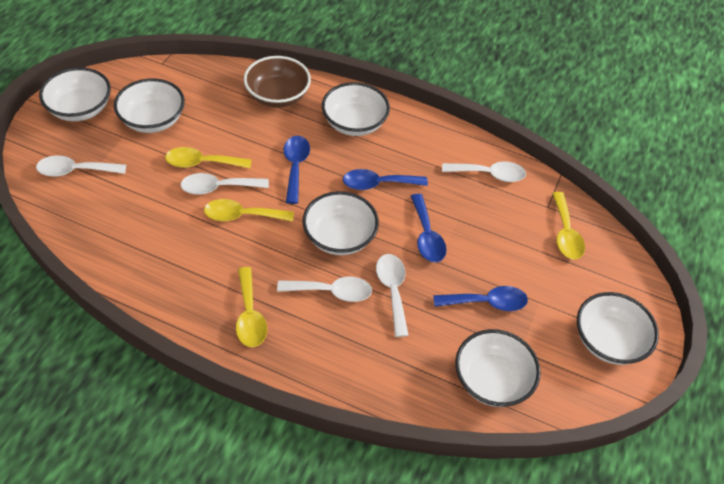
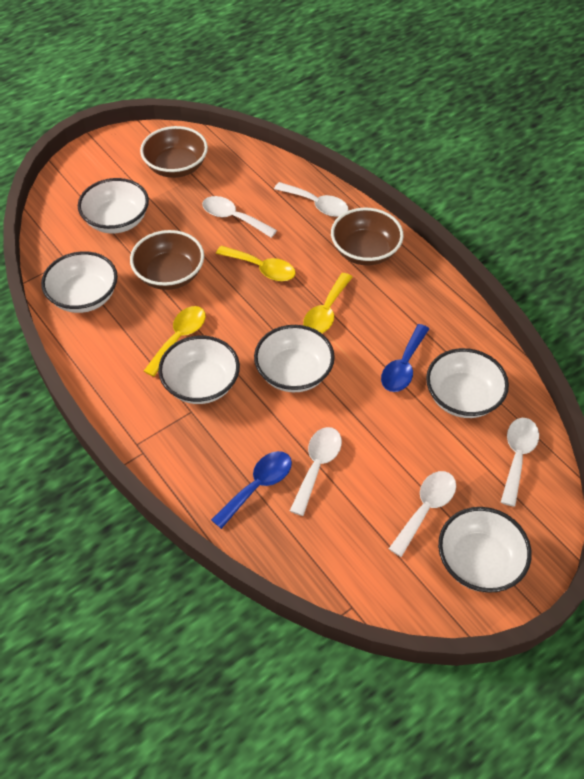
blue spoon: 4 -> 2
brown bowl: 1 -> 3
yellow spoon: 4 -> 3

